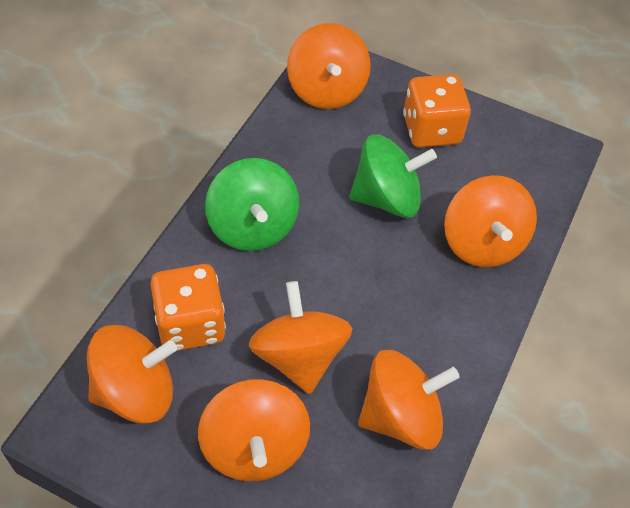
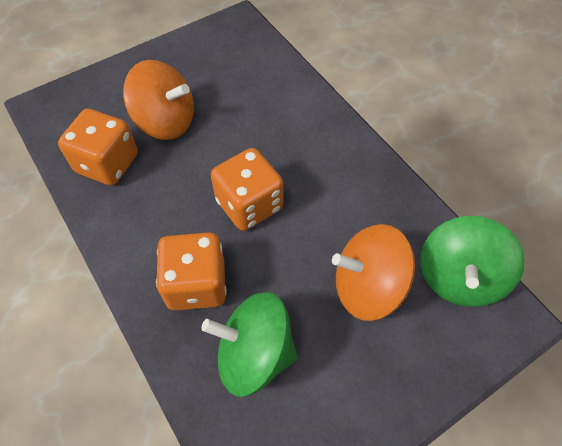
orange dice: 2 -> 3
orange spinning top: 6 -> 2

